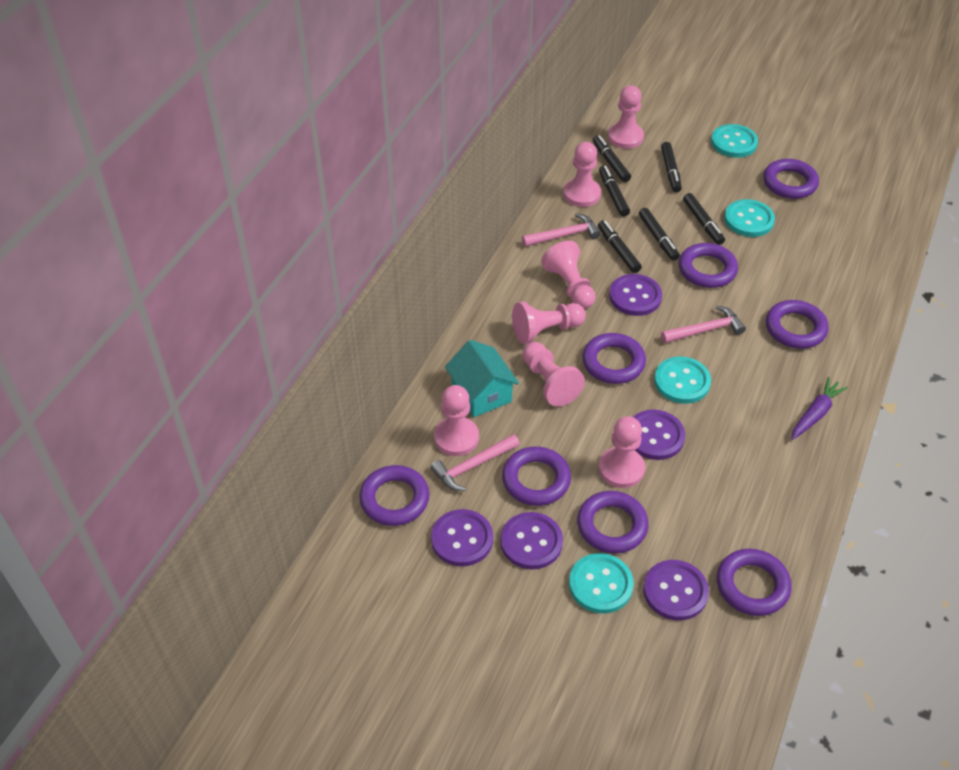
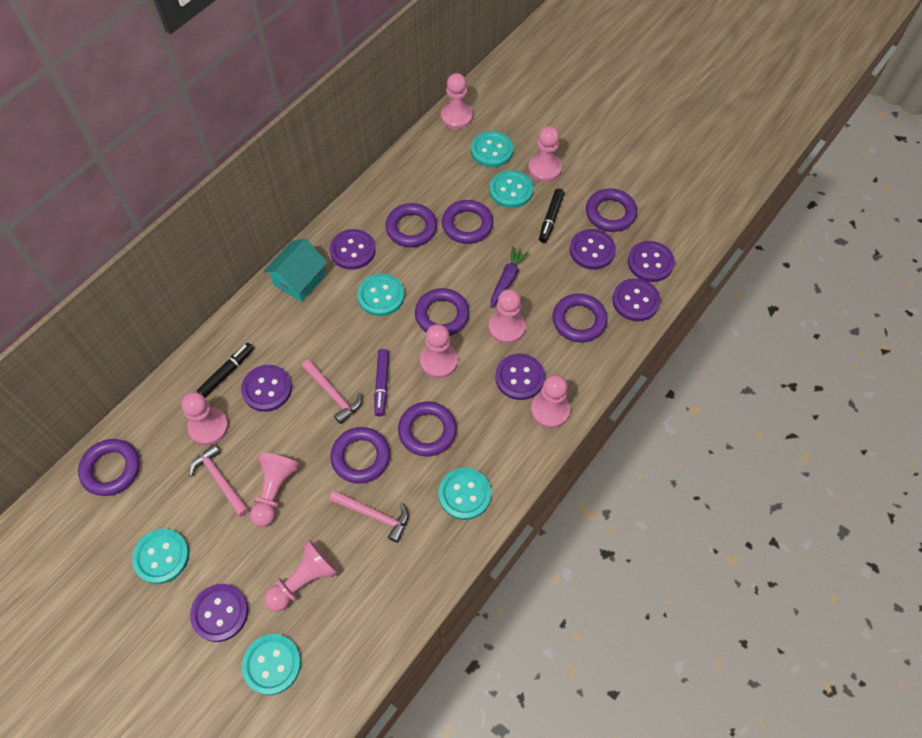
black marker: 6 -> 2
pink pawn: 7 -> 8
purple button: 5 -> 7
purple marker: 0 -> 1
turquoise button: 4 -> 6

